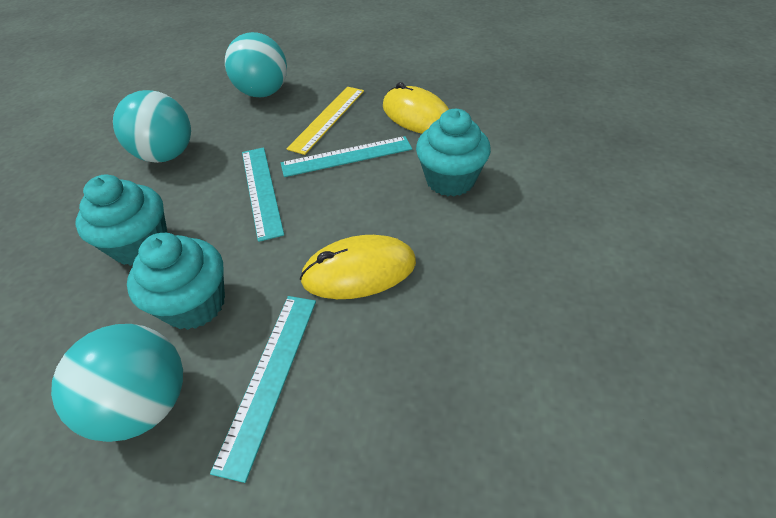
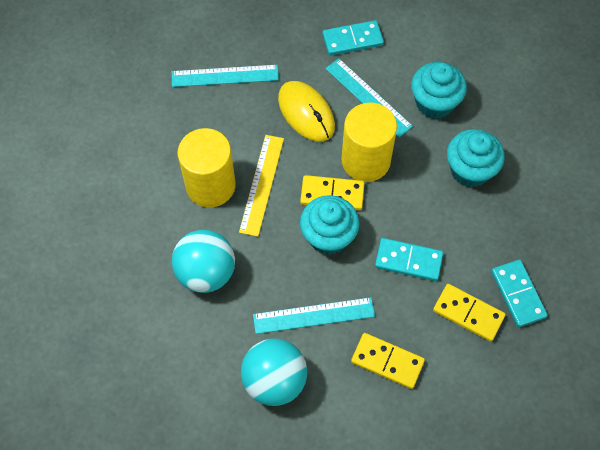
turquoise ball: 3 -> 2
turquoise domino: 0 -> 3
yellow cylinder: 0 -> 2
yellow domino: 0 -> 3
yellow mouse: 2 -> 1

